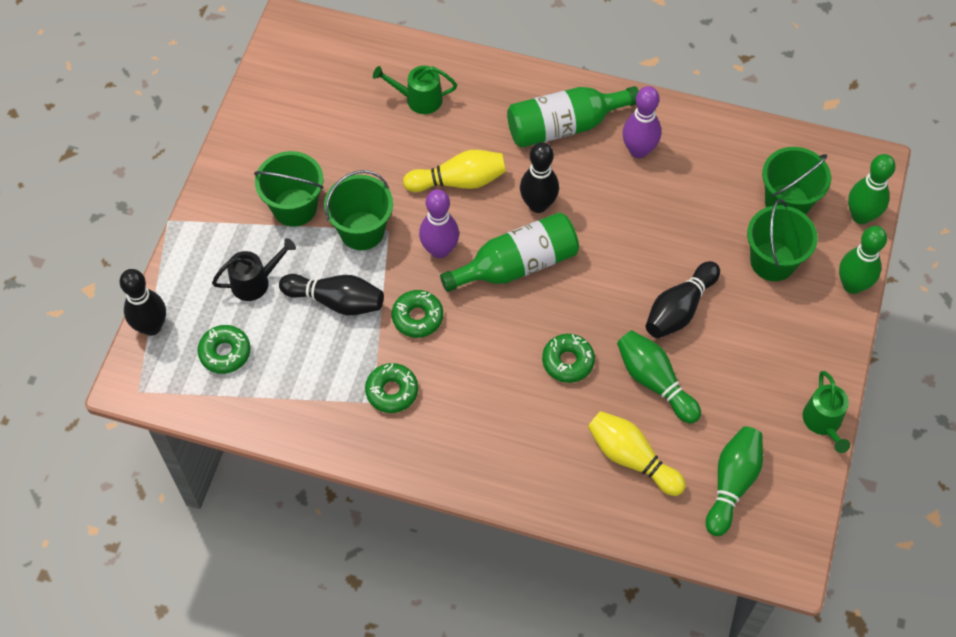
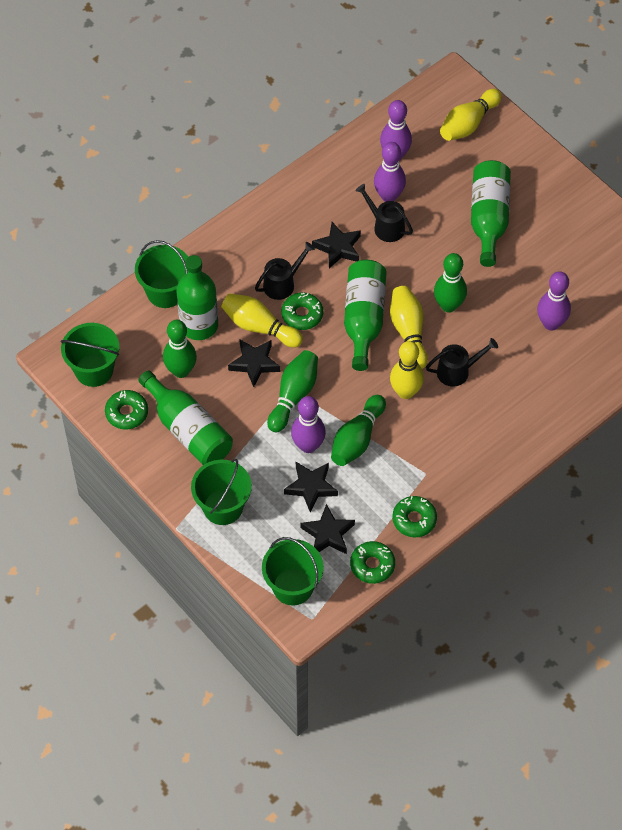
black bowling pin: 4 -> 0
black star: 0 -> 4
black watering can: 1 -> 3
green bottle: 2 -> 4
green watering can: 2 -> 0
purple bowling pin: 2 -> 4
yellow bowling pin: 2 -> 4

